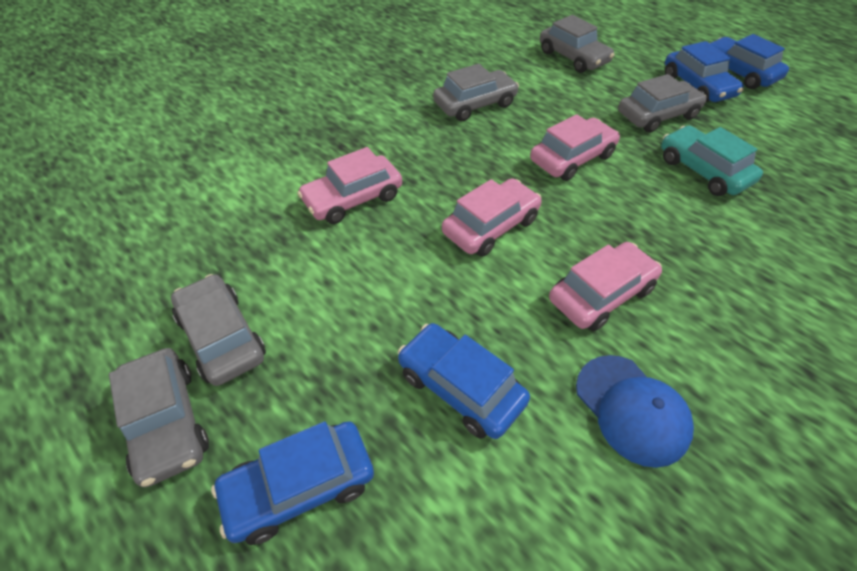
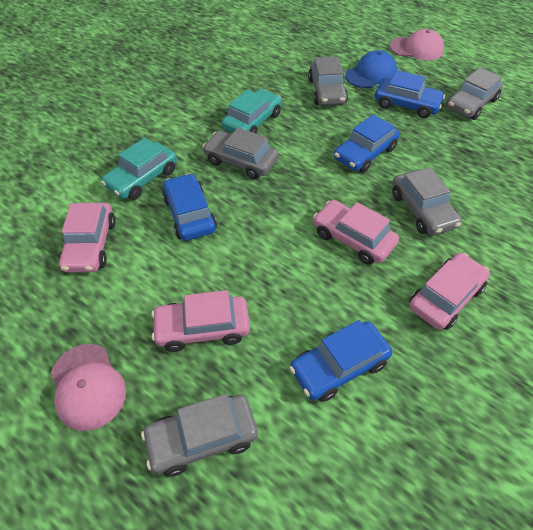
pink cap: 0 -> 2
turquoise car: 1 -> 2

